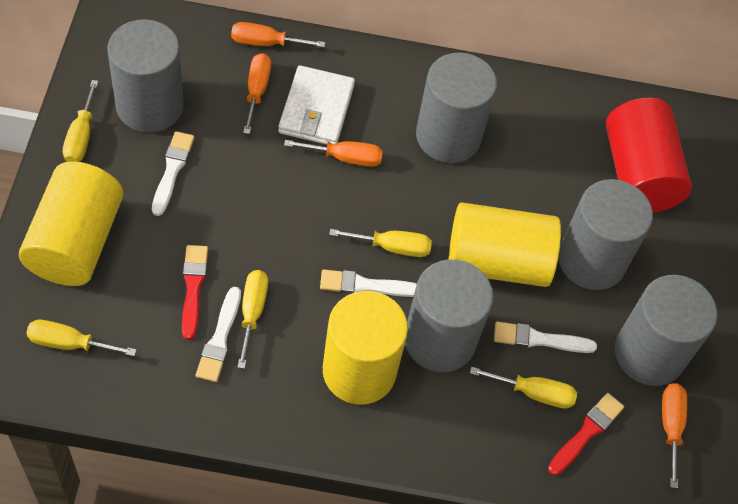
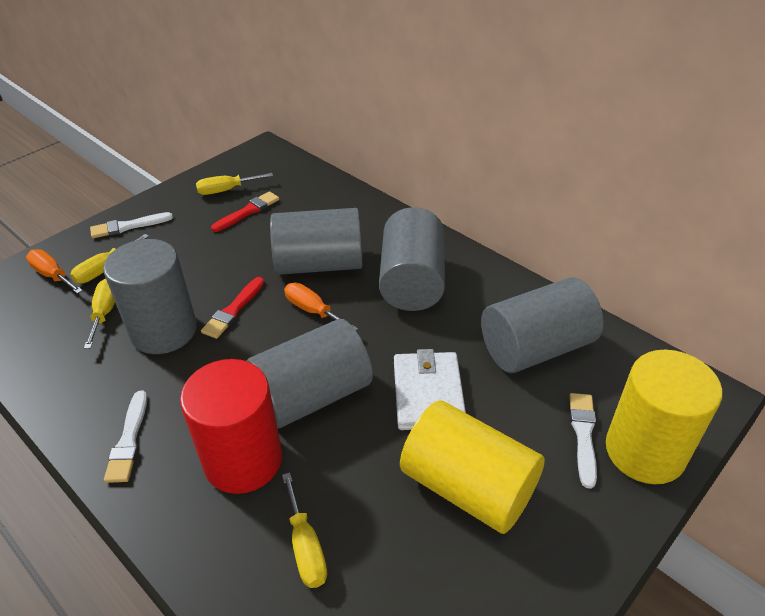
orange screwdriver: 4 -> 2
white brush: 4 -> 3
yellow cylinder: 3 -> 2
yellow screwdriver: 5 -> 4

